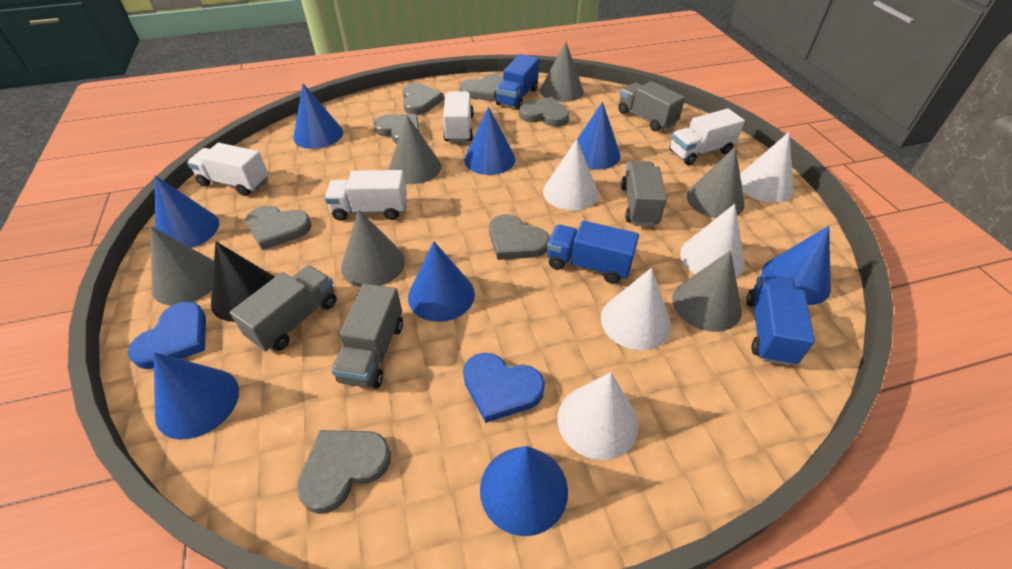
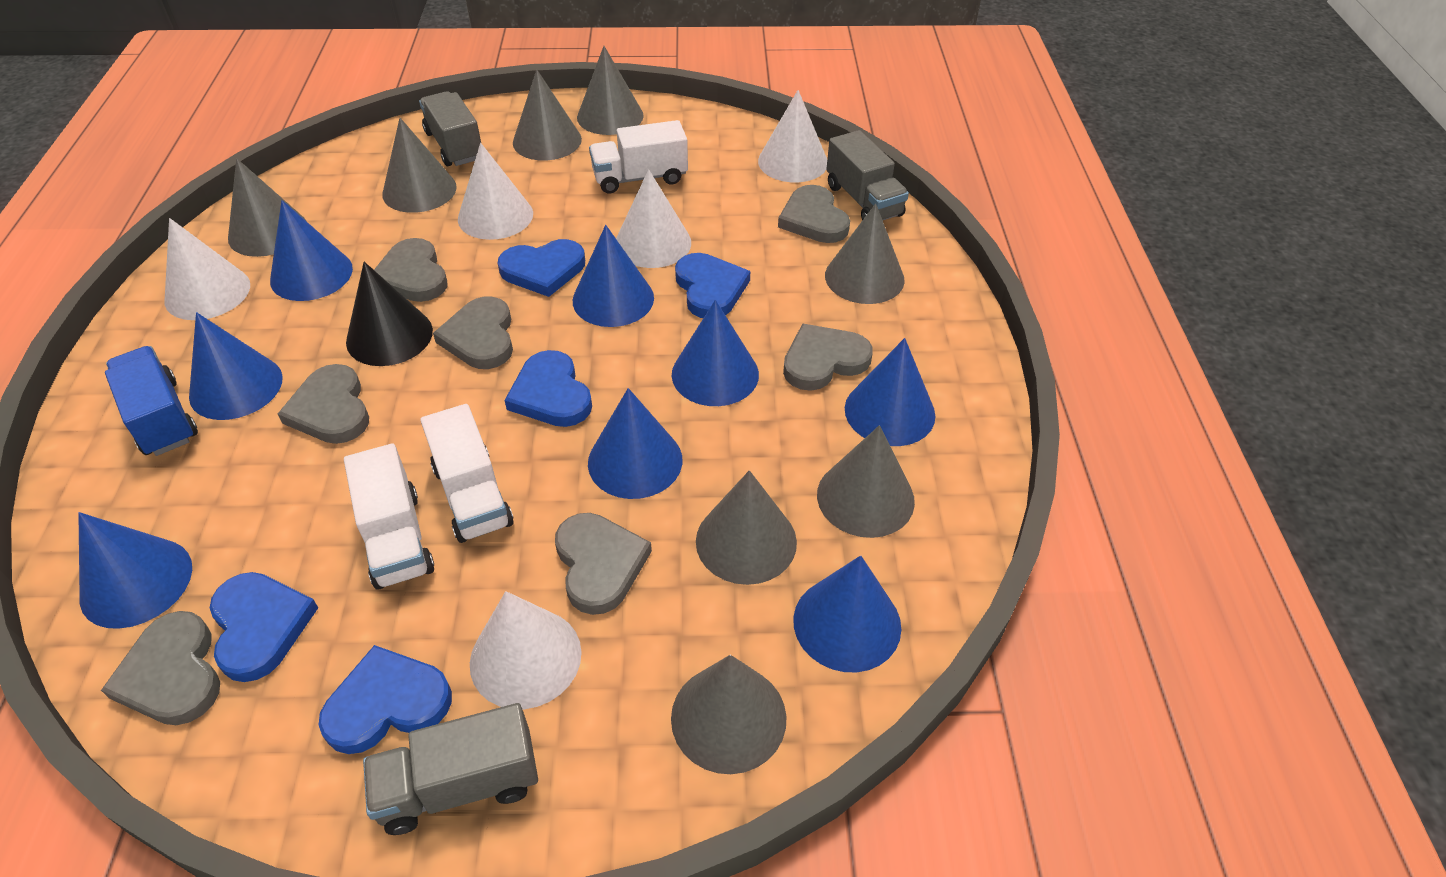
blue heart: 2 -> 5
blue truck: 3 -> 1
grey cone: 6 -> 8
grey truck: 4 -> 3
white truck: 4 -> 3

